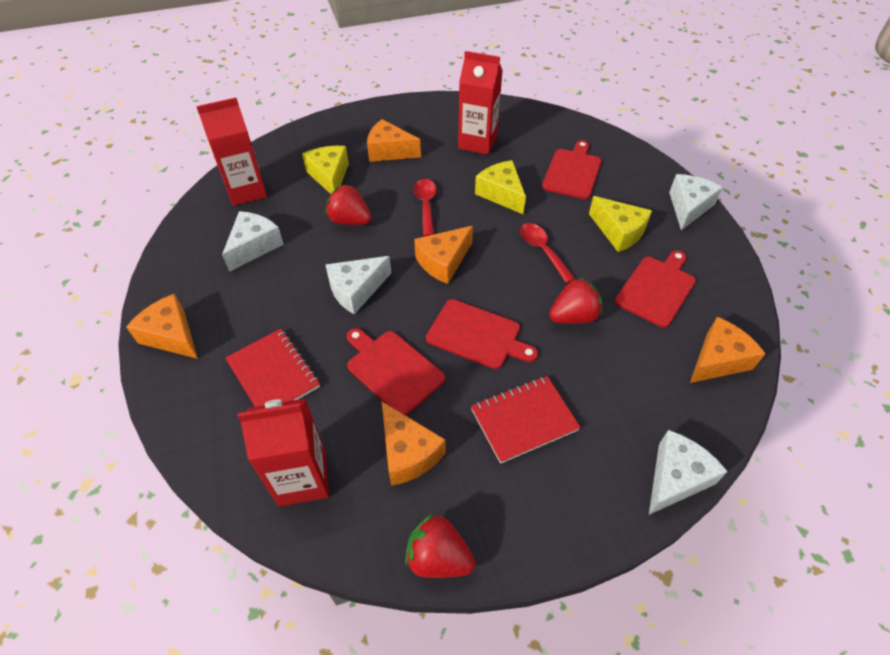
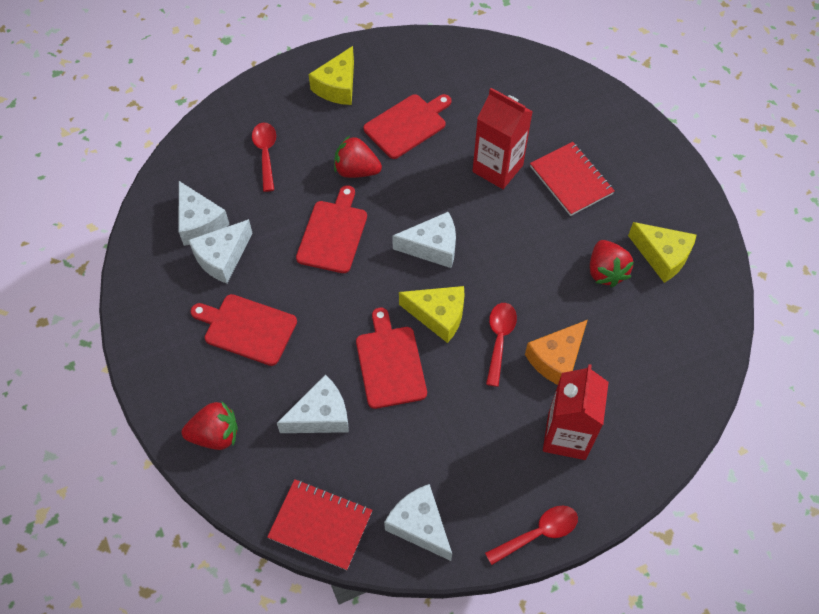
orange cheese: 5 -> 1
red carton: 3 -> 2
red spoon: 2 -> 3
white cheese: 4 -> 5

